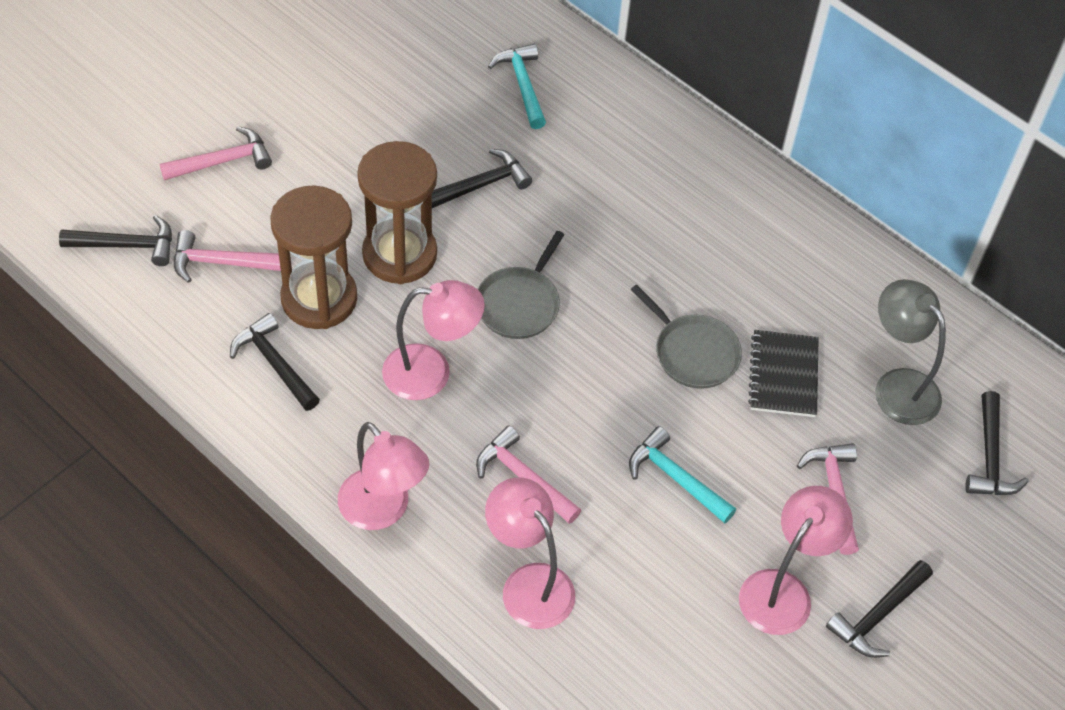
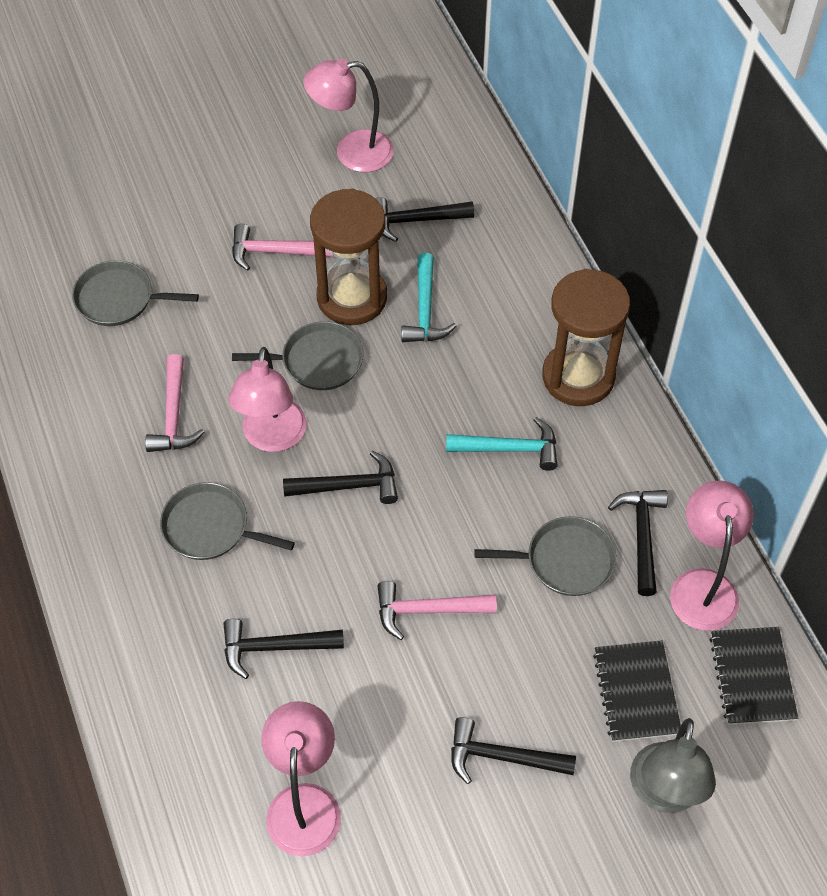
black notebook: 1 -> 2
grey pan: 2 -> 4
pink hammer: 4 -> 3

